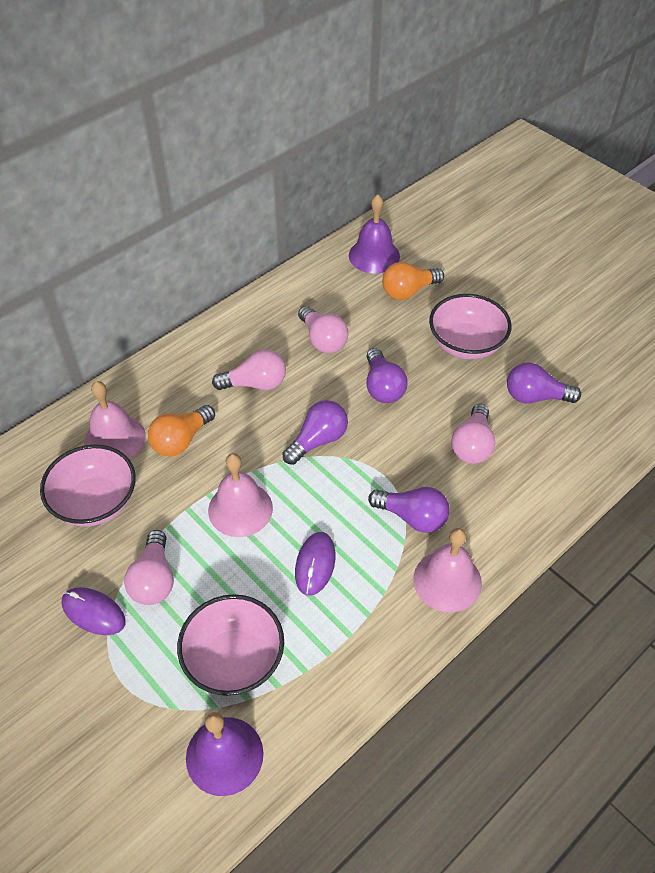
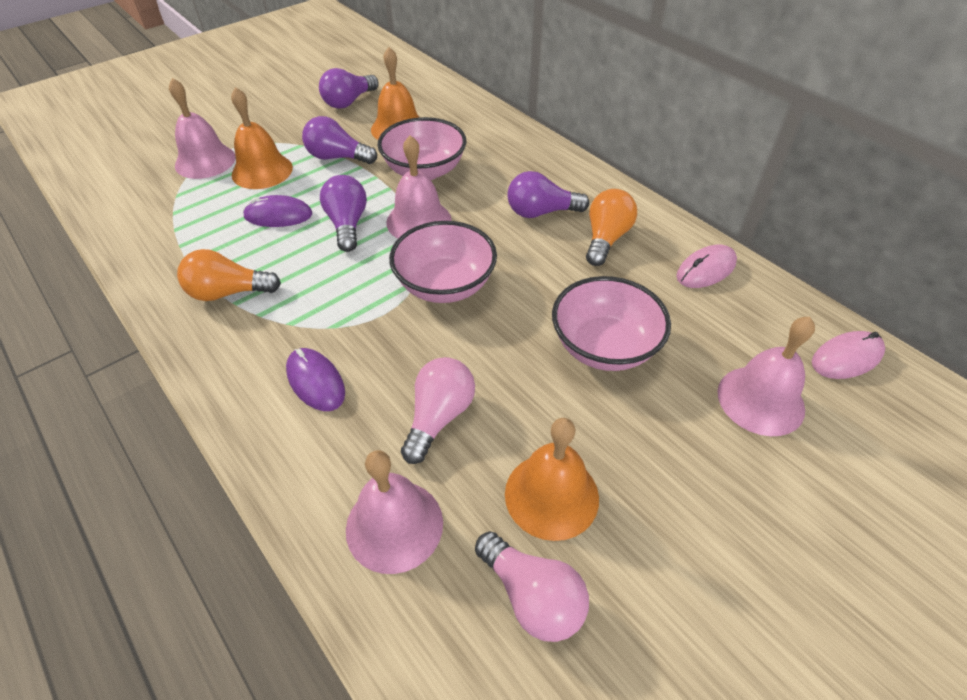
orange bell: 0 -> 3
pink bell: 3 -> 4
pink light bulb: 4 -> 2
pink mouse: 0 -> 2
purple bell: 2 -> 0

